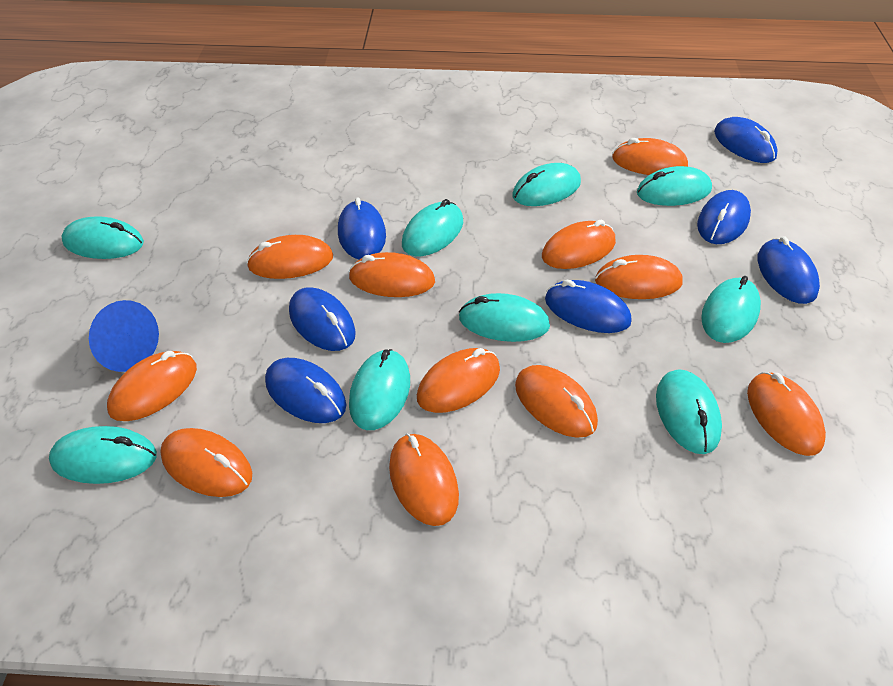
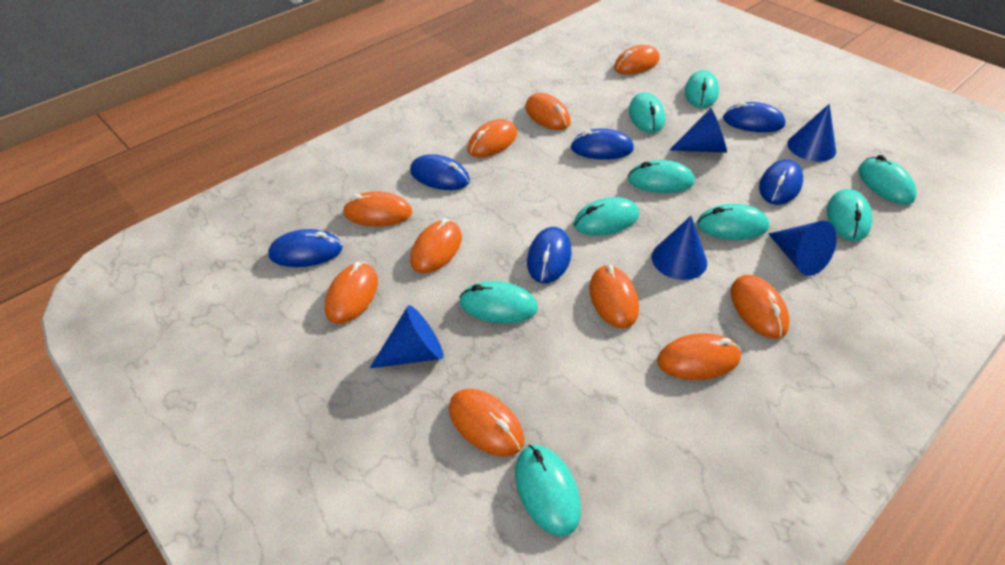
blue cone: 1 -> 5
blue mouse: 7 -> 6
orange mouse: 11 -> 10

